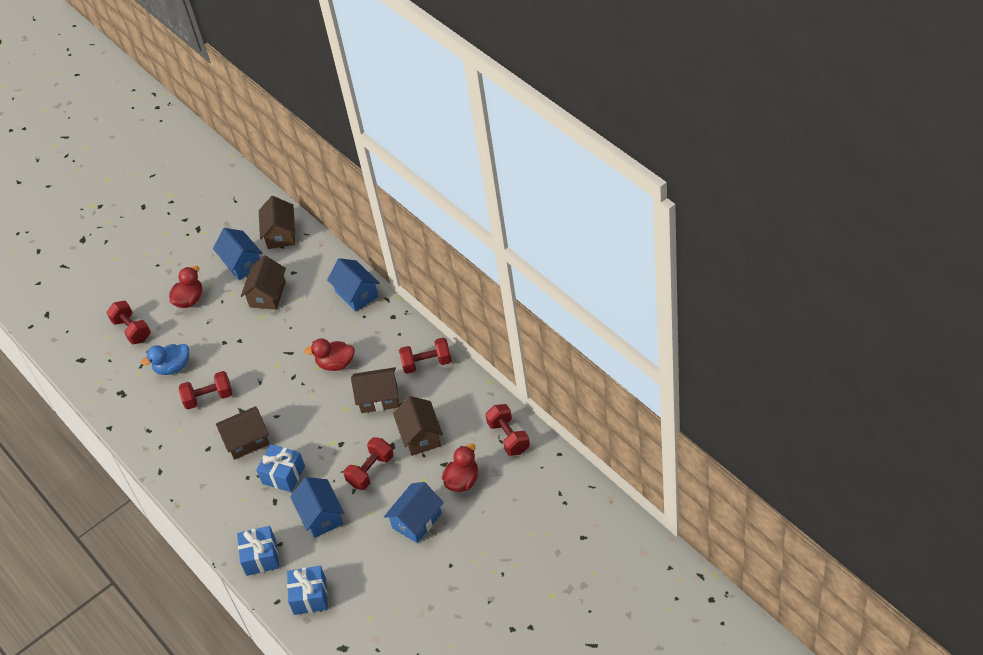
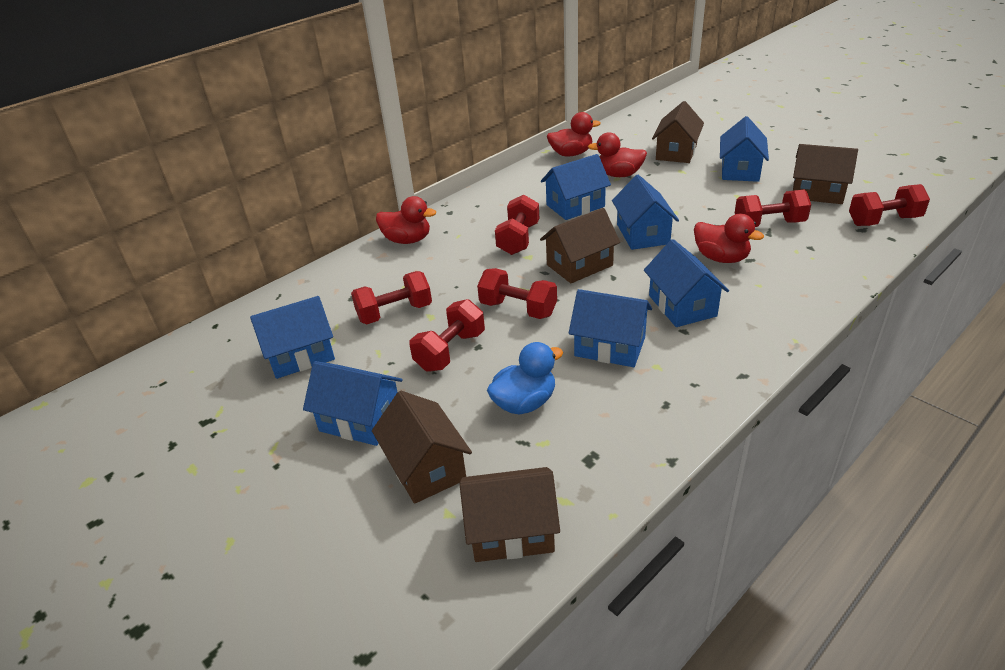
blue gift: 3 -> 0
blue house: 4 -> 7
red duck: 3 -> 4
red dumbbell: 5 -> 6

